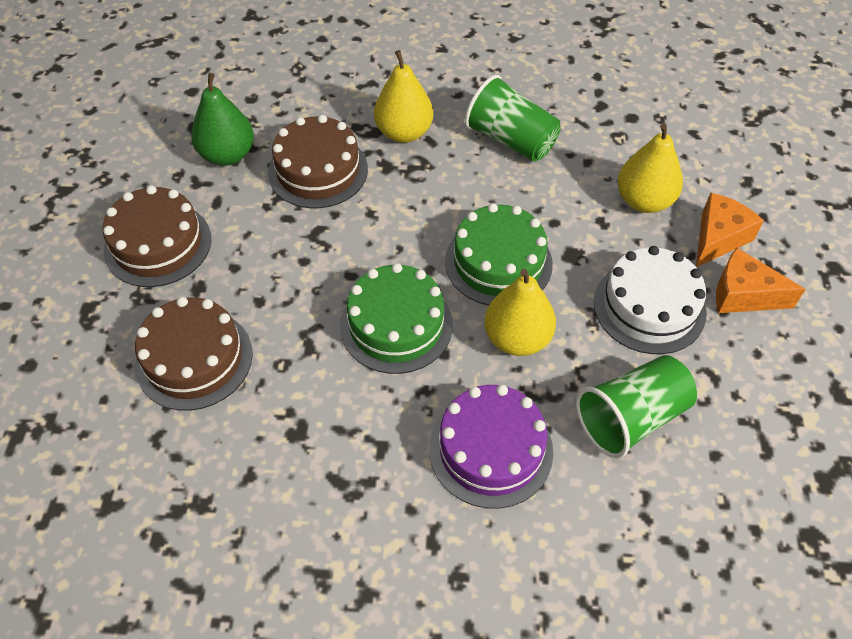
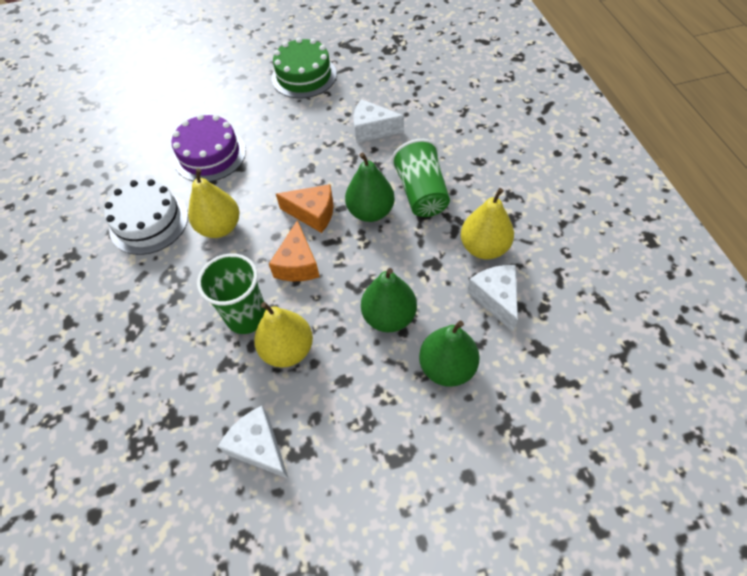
brown cake: 3 -> 0
green cake: 2 -> 1
green pear: 1 -> 3
white cheese: 0 -> 3

